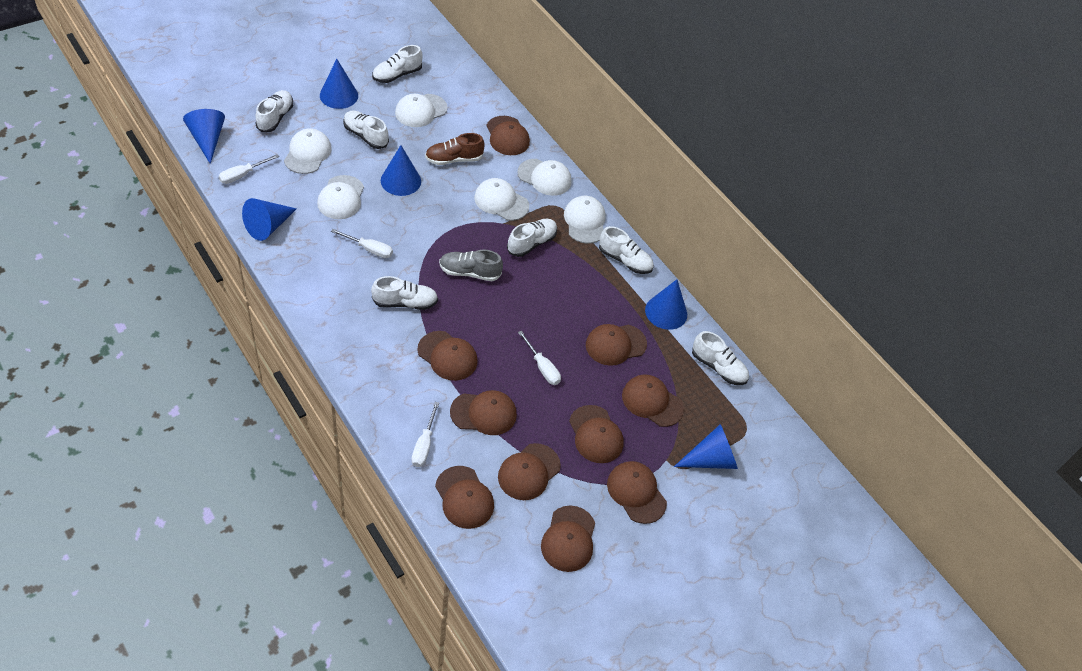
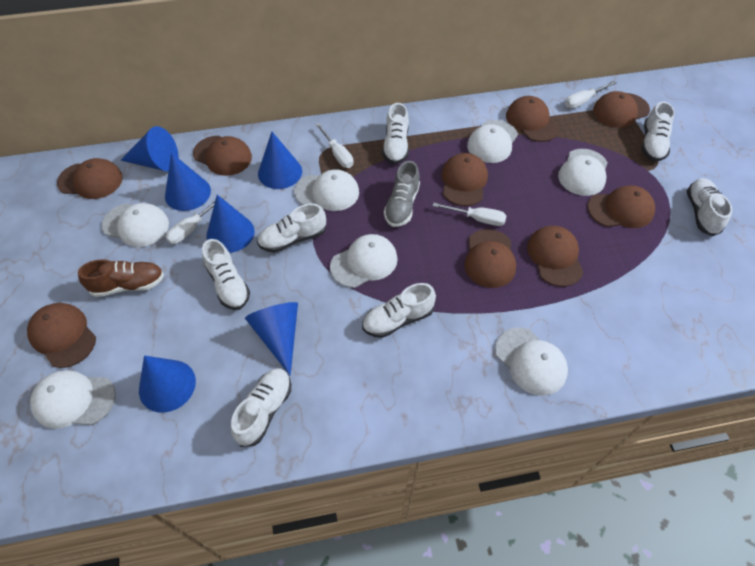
brown cap: 10 -> 9
white cap: 6 -> 7

